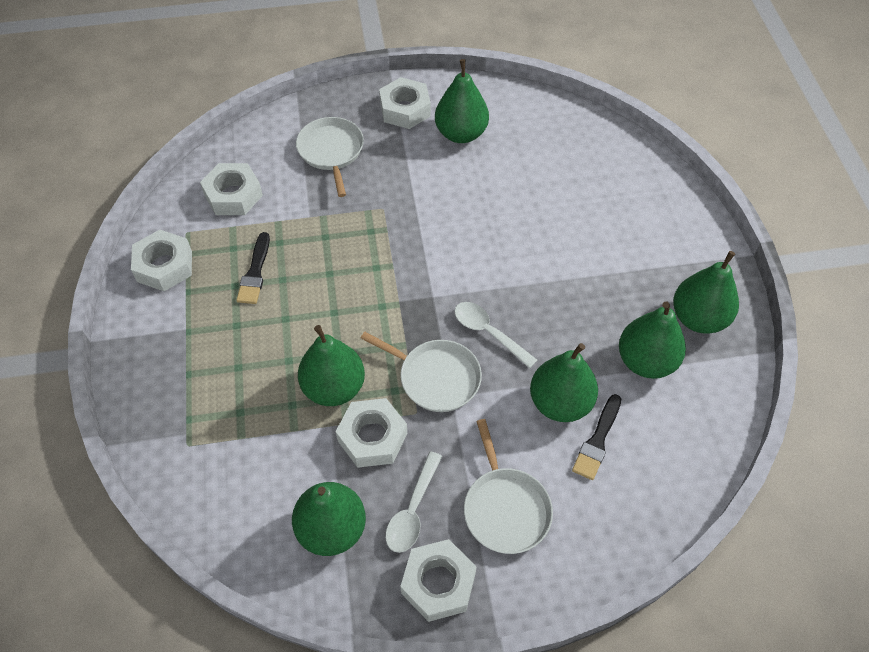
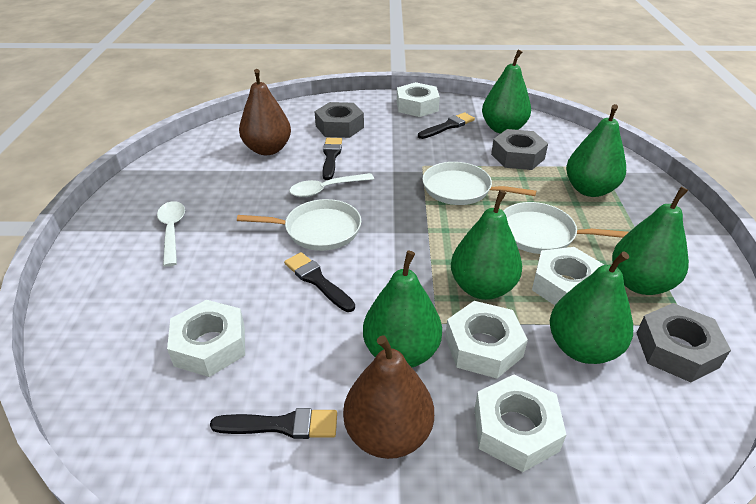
black brush: 2 -> 4
brown pear: 0 -> 2
grey nut: 0 -> 3

